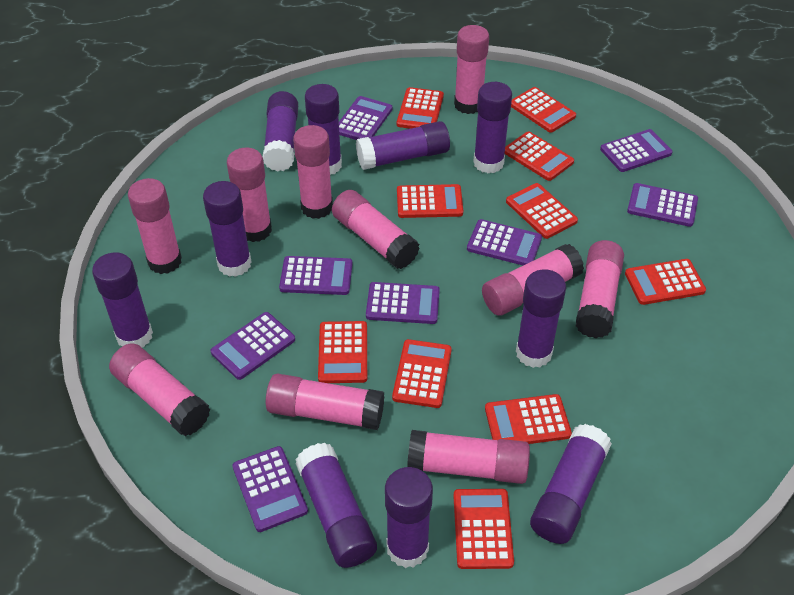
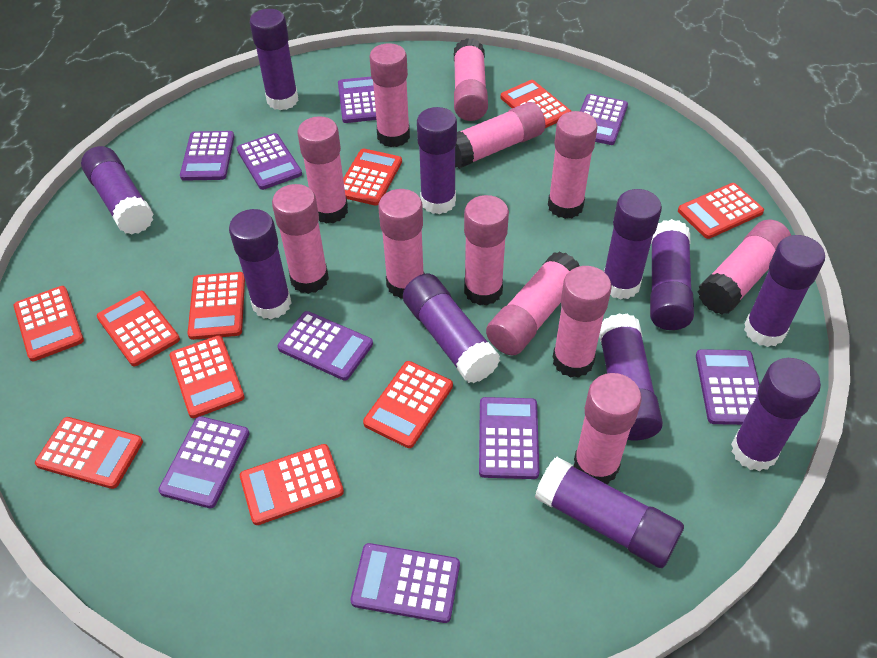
pink glue stick: 10 -> 12
purple calculator: 8 -> 9
purple glue stick: 10 -> 11

